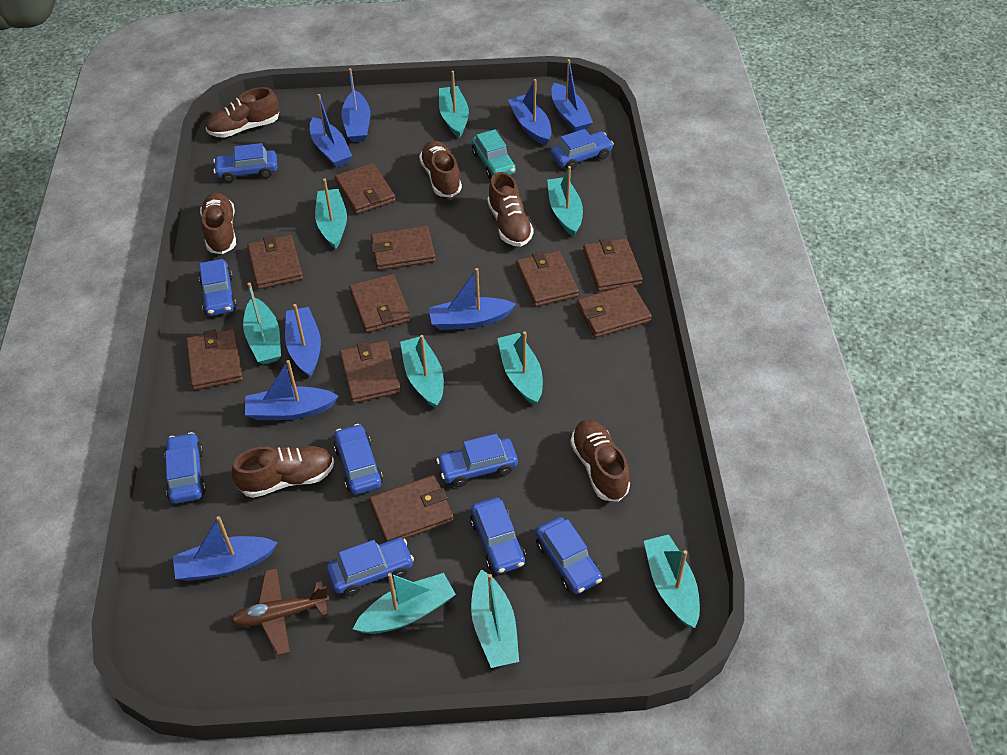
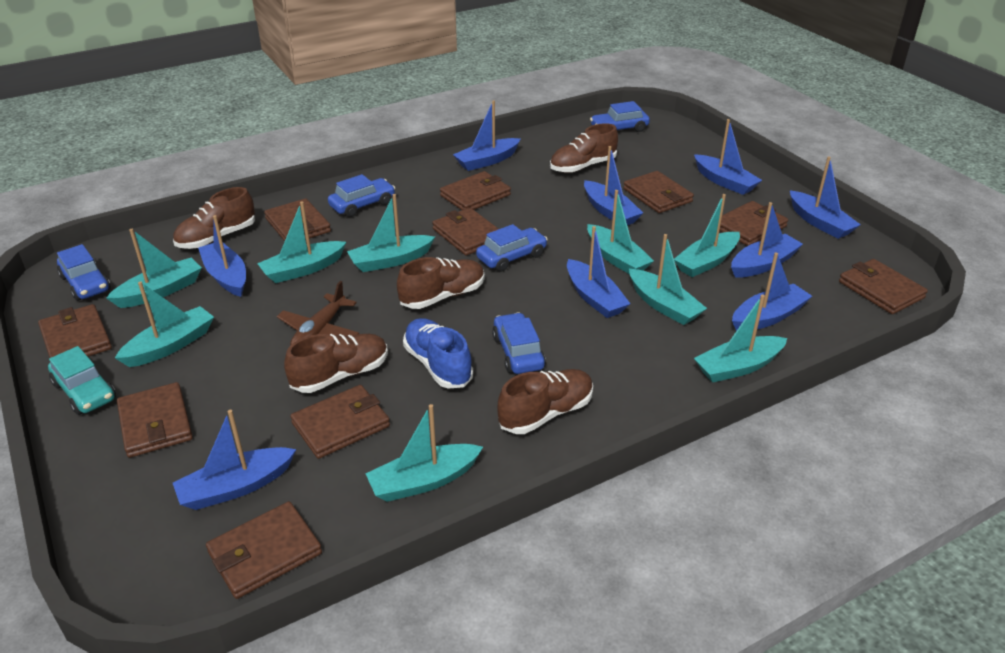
blue boat: 8 -> 9
blue car: 9 -> 5
blue shoe: 0 -> 1
brown shoe: 6 -> 5

